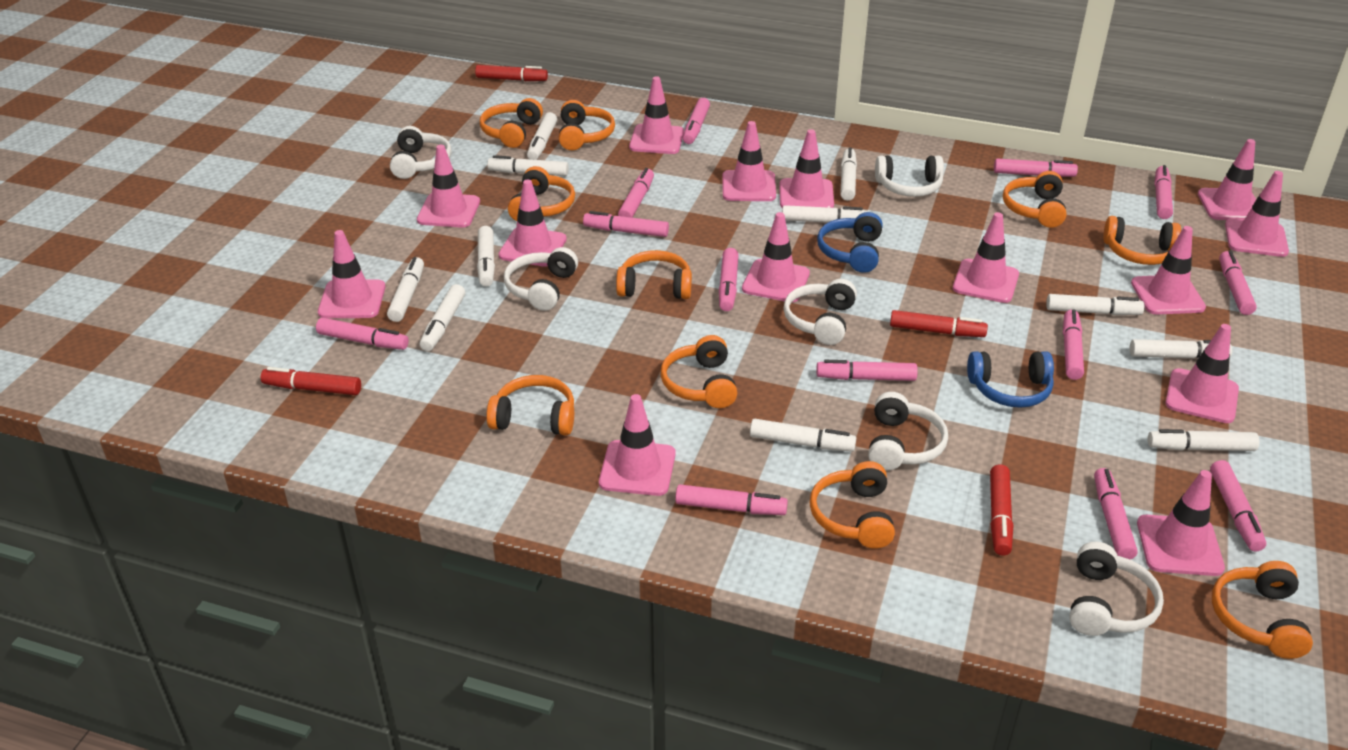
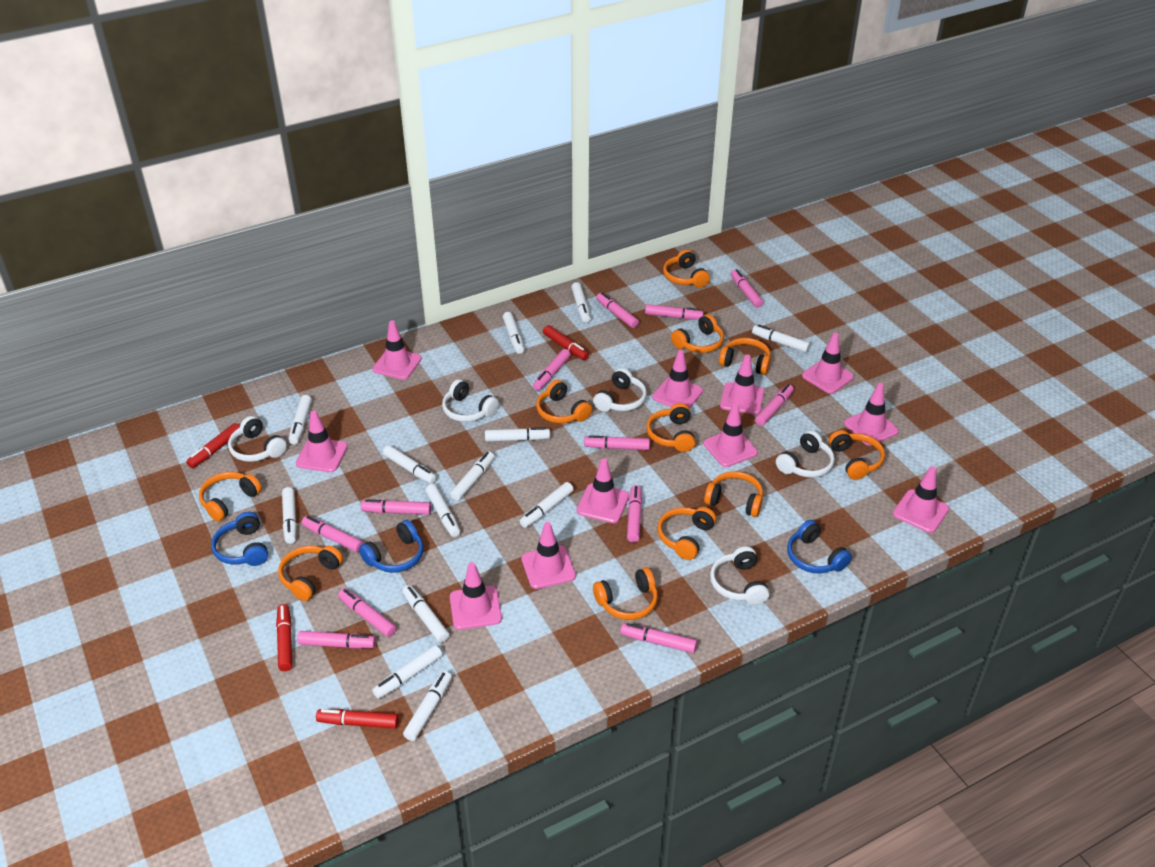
blue headphones: 2 -> 3
orange headphones: 10 -> 11
pink marker: 13 -> 12
pink traffic cone: 14 -> 11
white headphones: 6 -> 5
white marker: 11 -> 13

